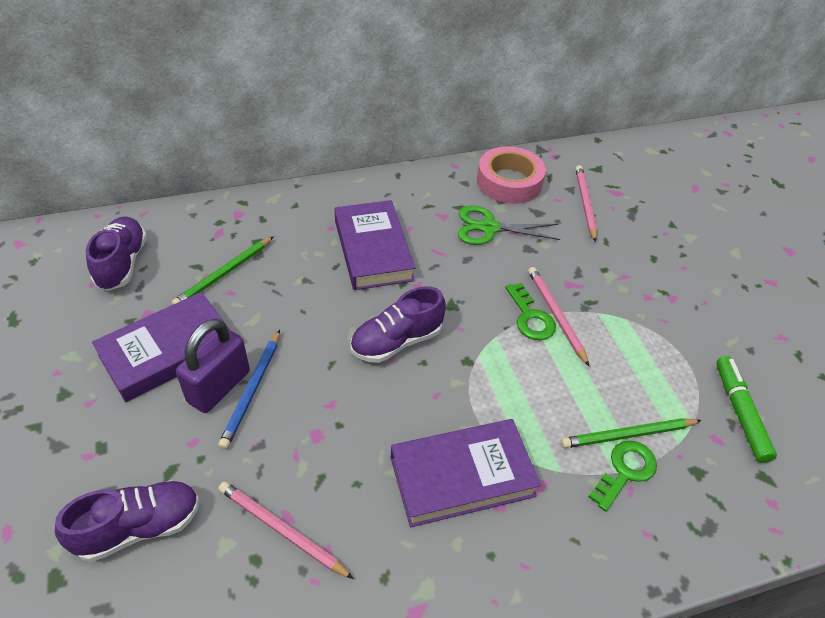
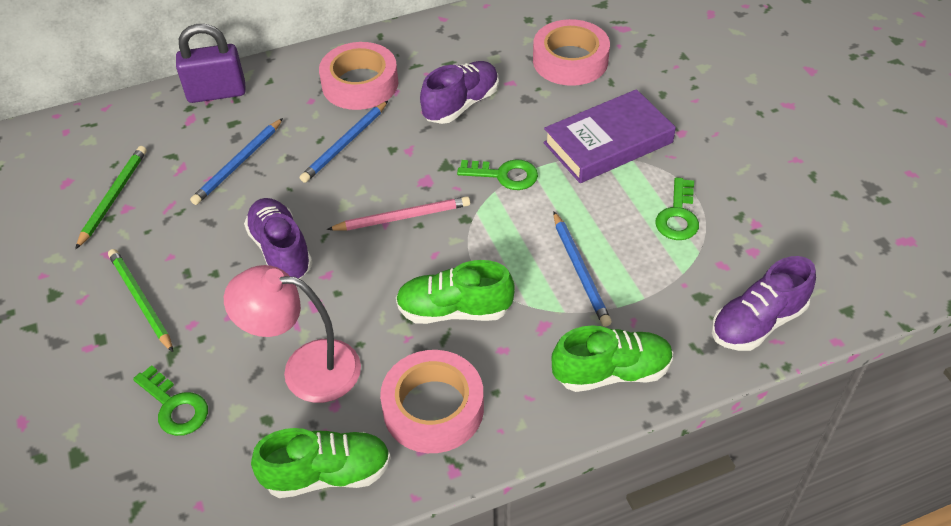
blue pencil: 1 -> 3
green key: 2 -> 3
green marker: 1 -> 0
green scissors: 1 -> 0
green shoe: 0 -> 3
pink lamp: 0 -> 1
pink pencil: 3 -> 1
pink tape: 1 -> 3
purple book: 3 -> 1

